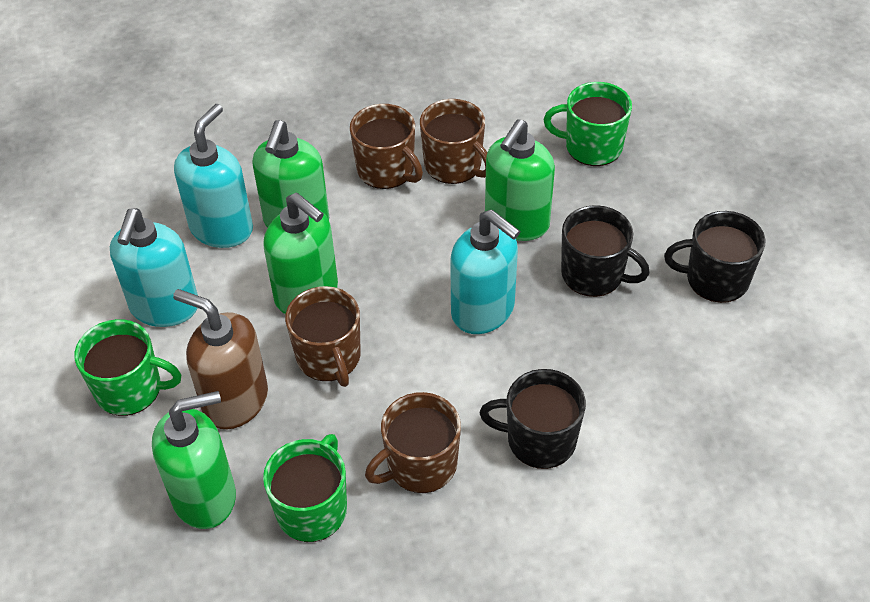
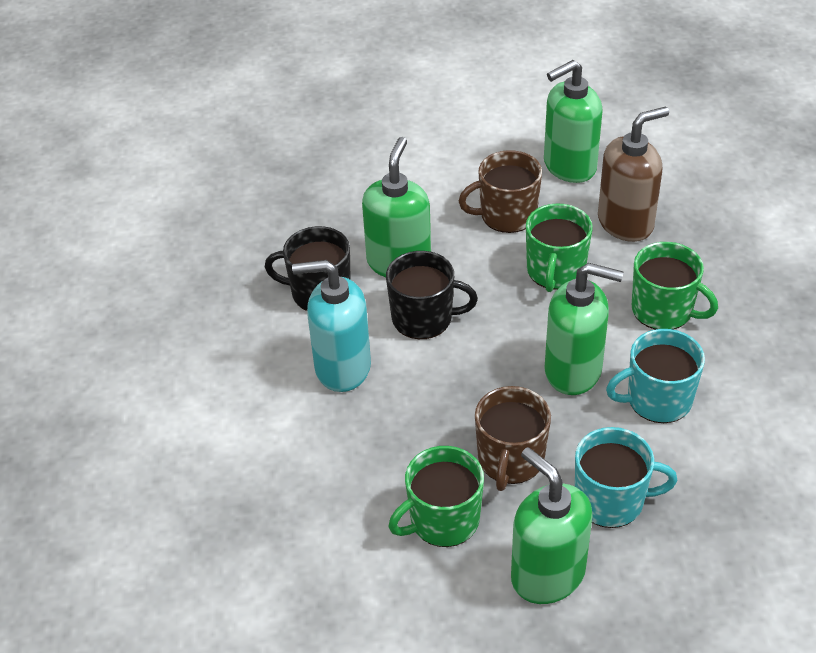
black mug: 3 -> 2
brown mug: 4 -> 2
turquoise mug: 0 -> 2
turquoise soap dispenser: 3 -> 1

